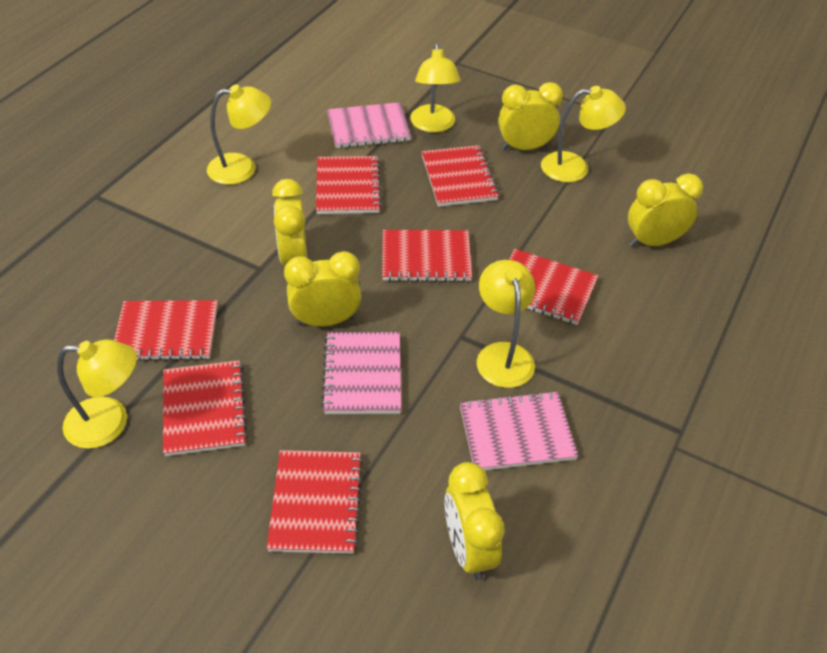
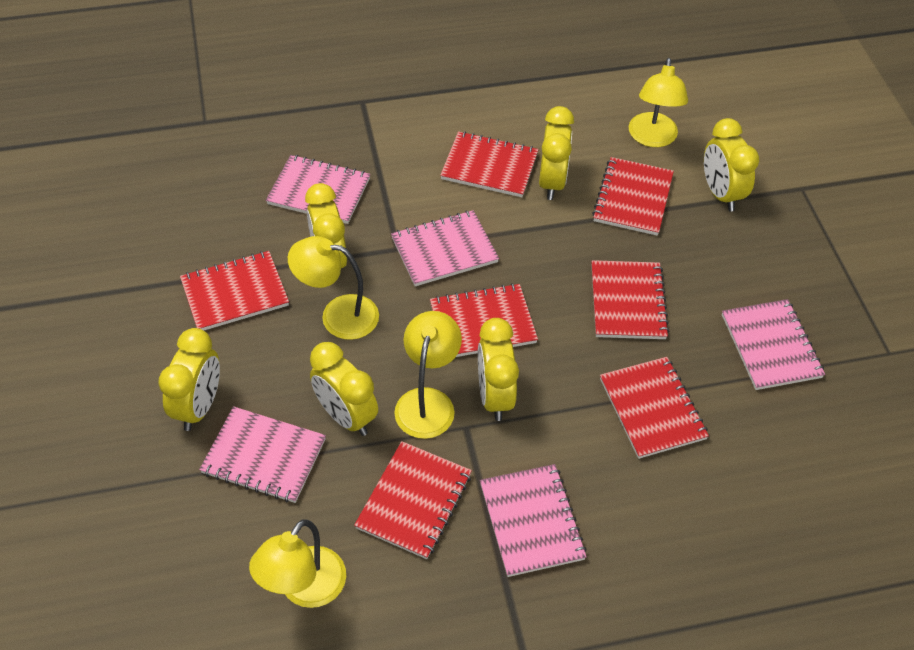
pink notebook: 3 -> 5
yellow clock: 5 -> 6
yellow lamp: 5 -> 4

